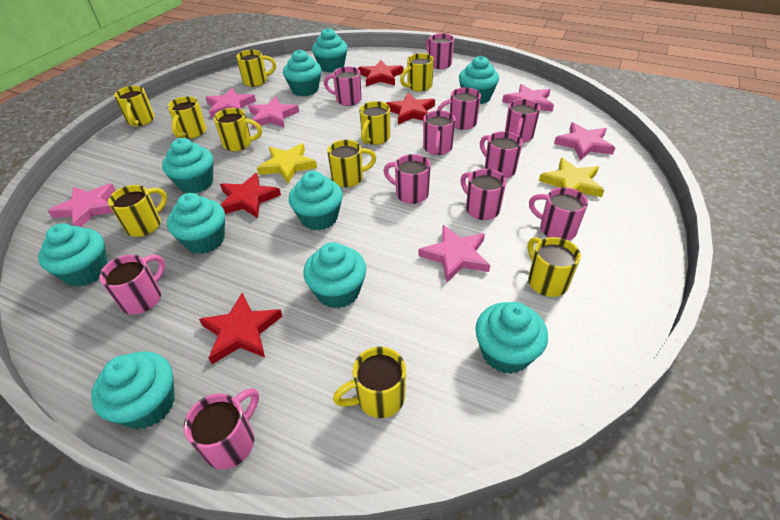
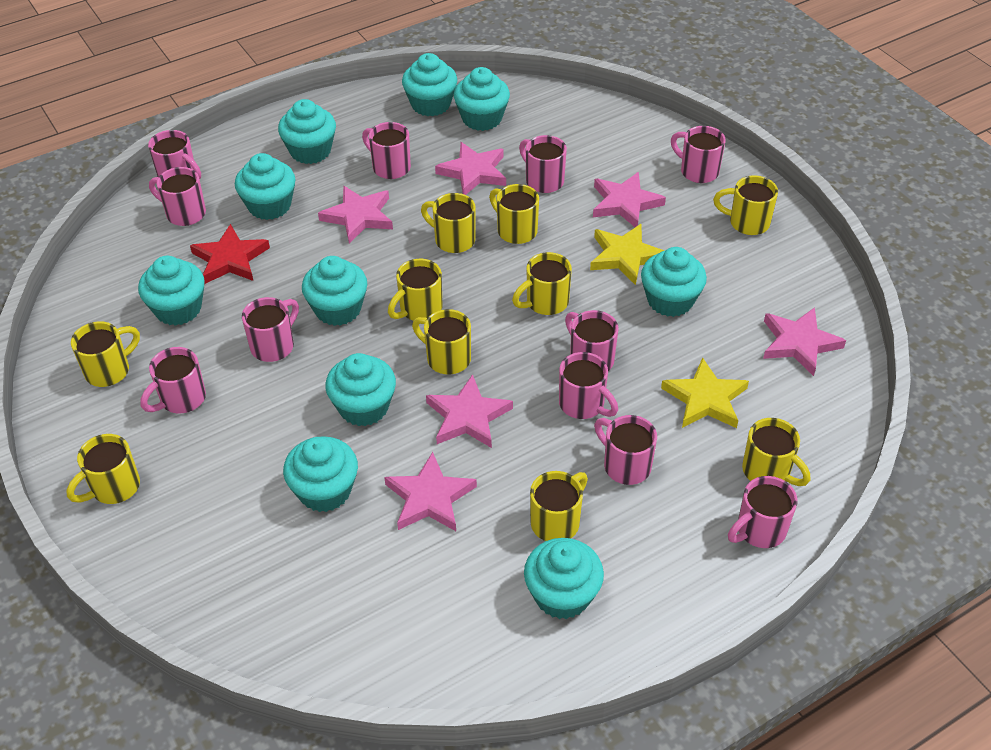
red star: 4 -> 1

